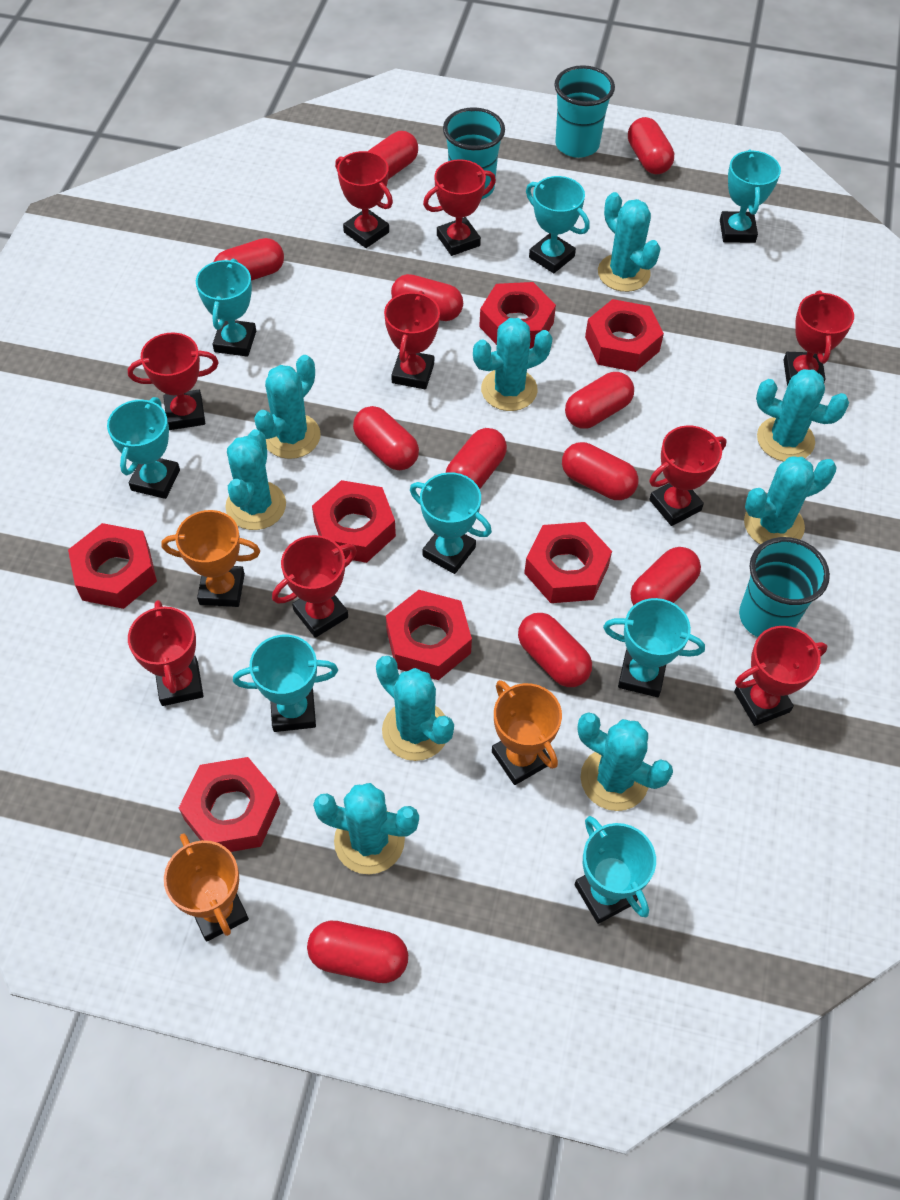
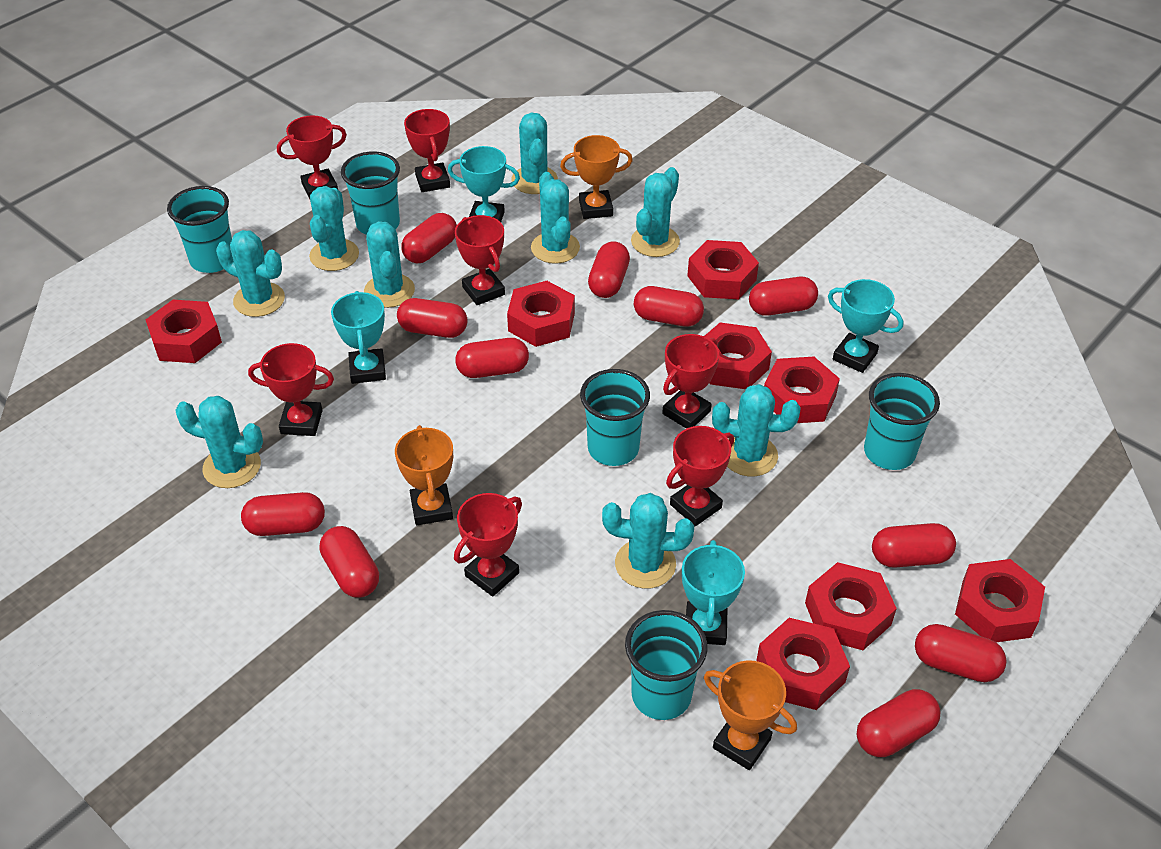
red nut: 7 -> 8
red trophy: 9 -> 7
turquoise cup: 3 -> 5
turquoise trophy: 8 -> 4

